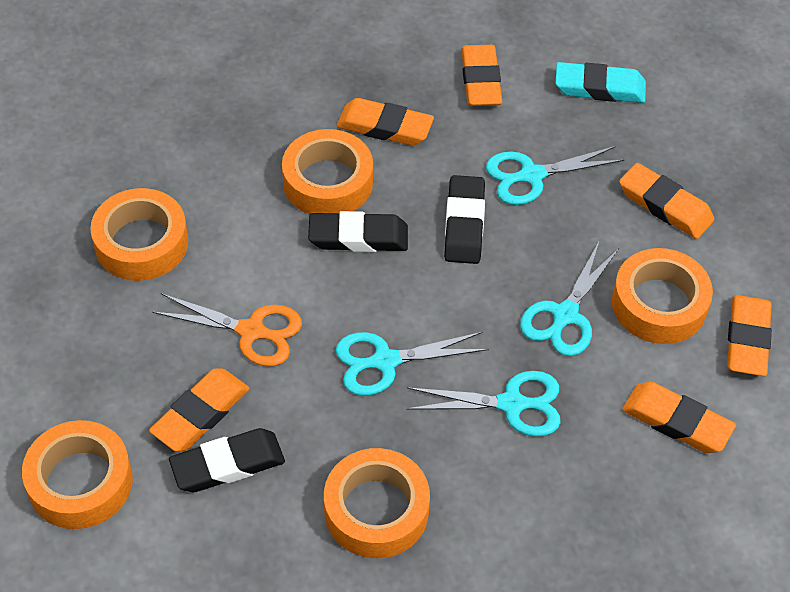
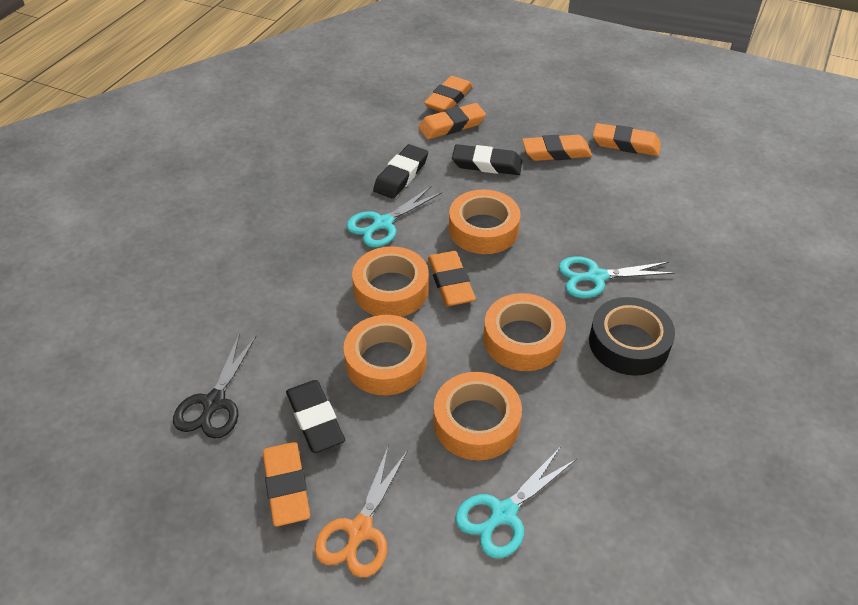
black scissors: 0 -> 1
black tape: 0 -> 1
turquoise eraser: 1 -> 0
turquoise scissors: 4 -> 3

